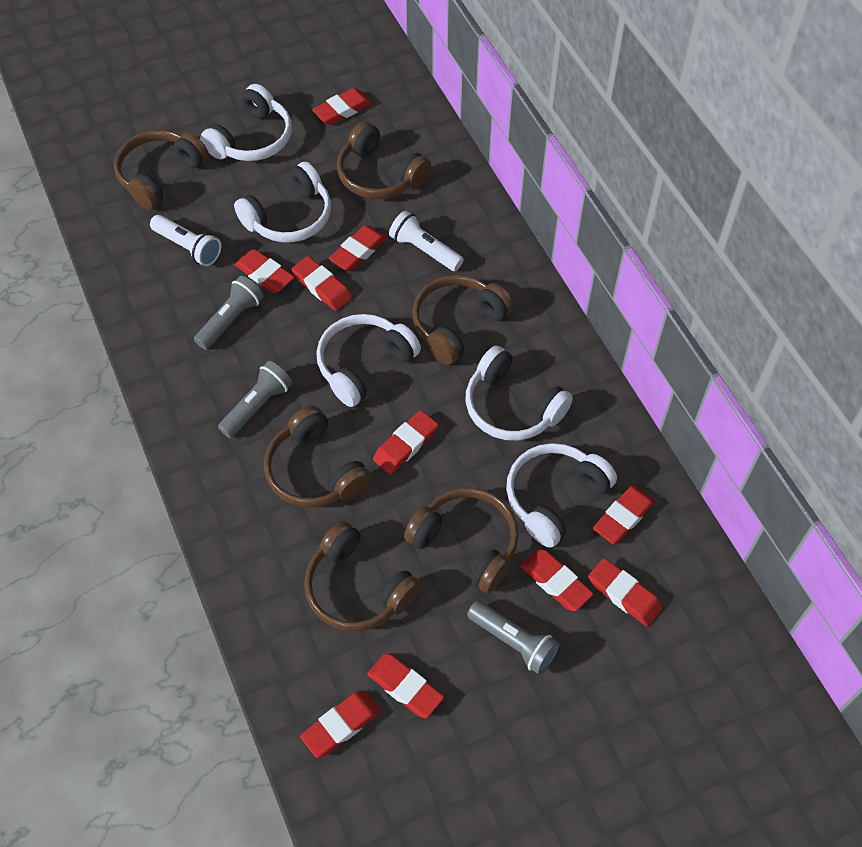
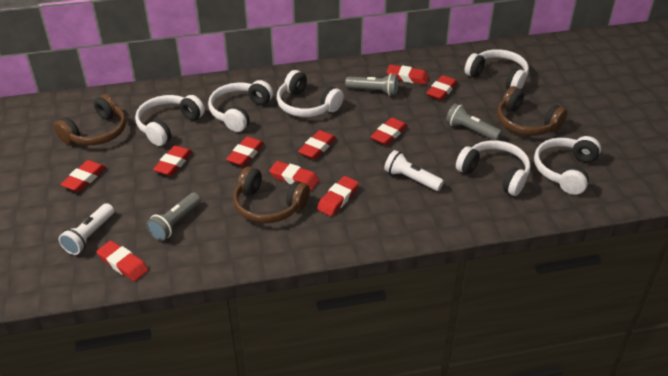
brown headphones: 6 -> 3
white headphones: 5 -> 6

